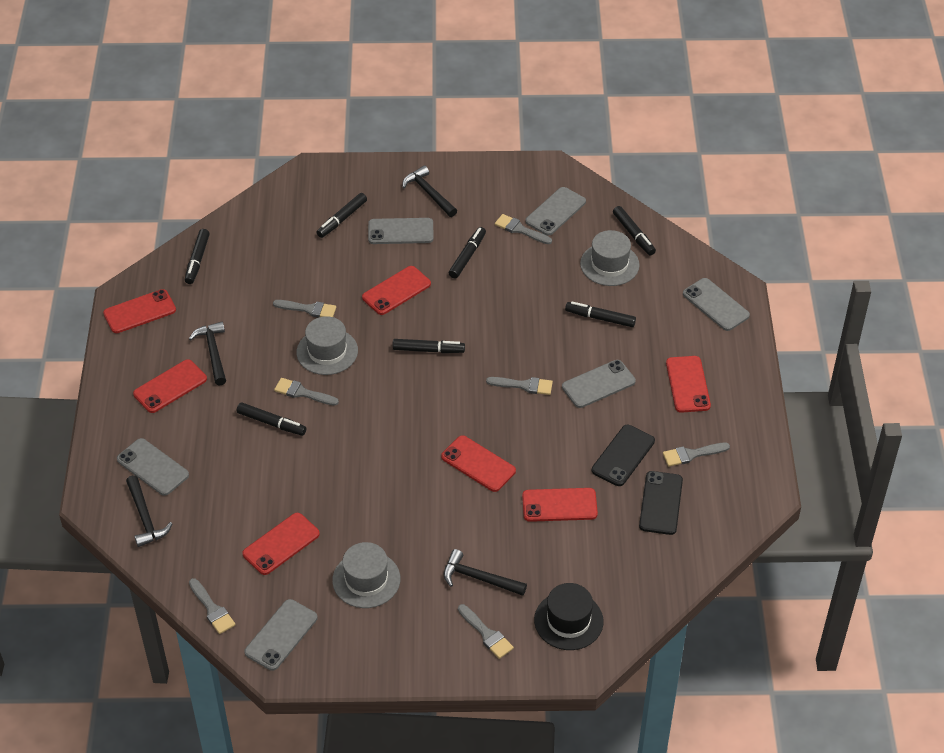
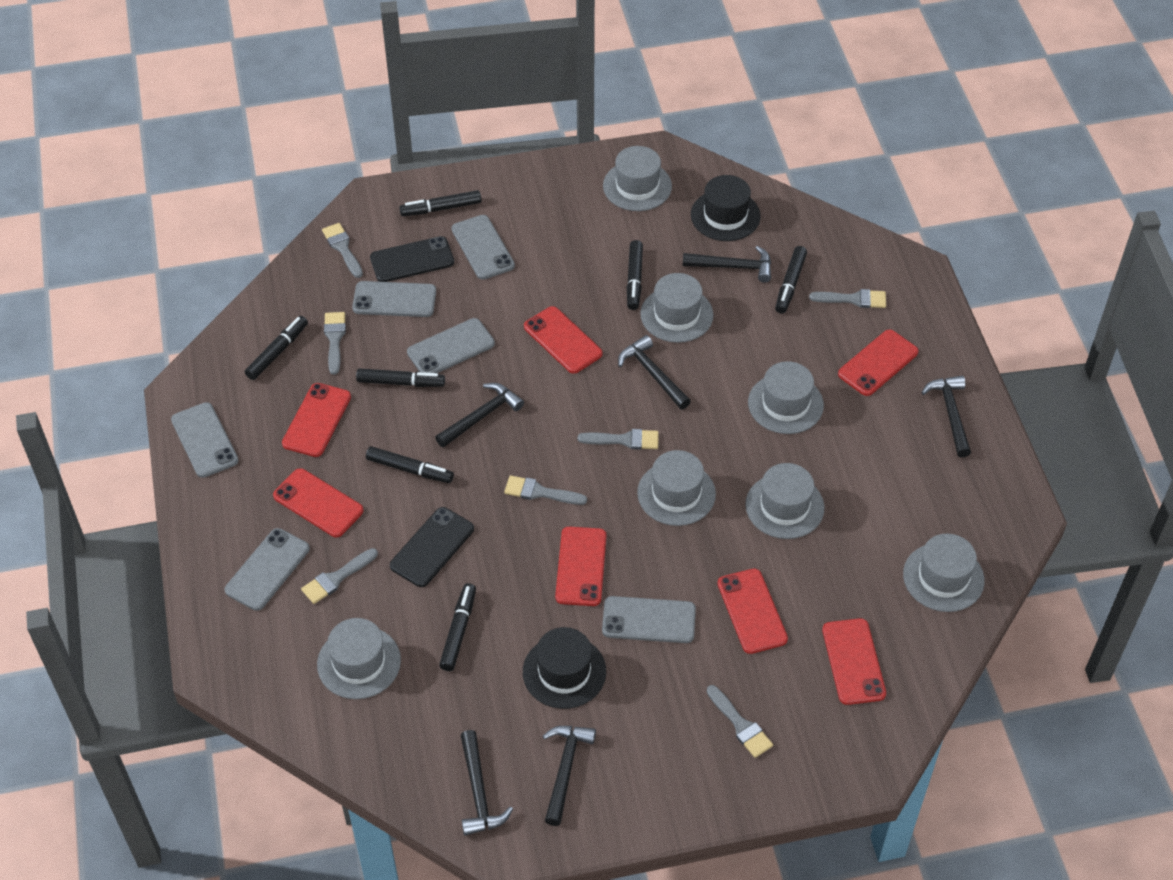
black hammer: 4 -> 6
black hat: 1 -> 2
grey hat: 3 -> 7

